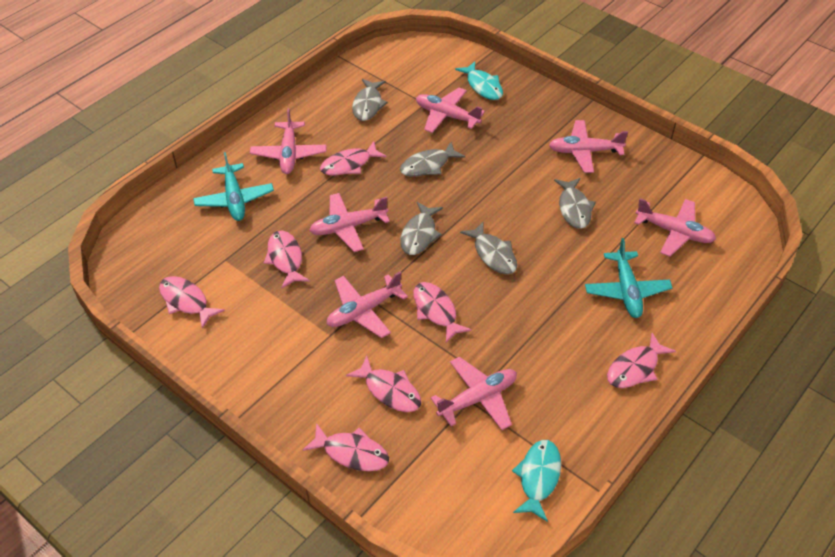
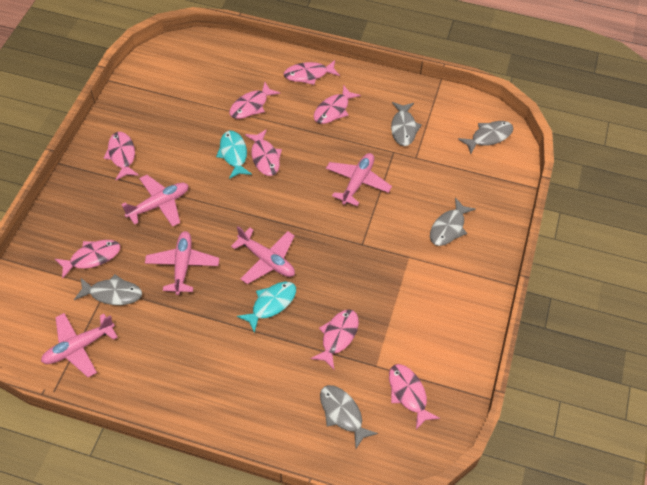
pink fish: 7 -> 8
pink plane: 7 -> 5
turquoise plane: 2 -> 0

